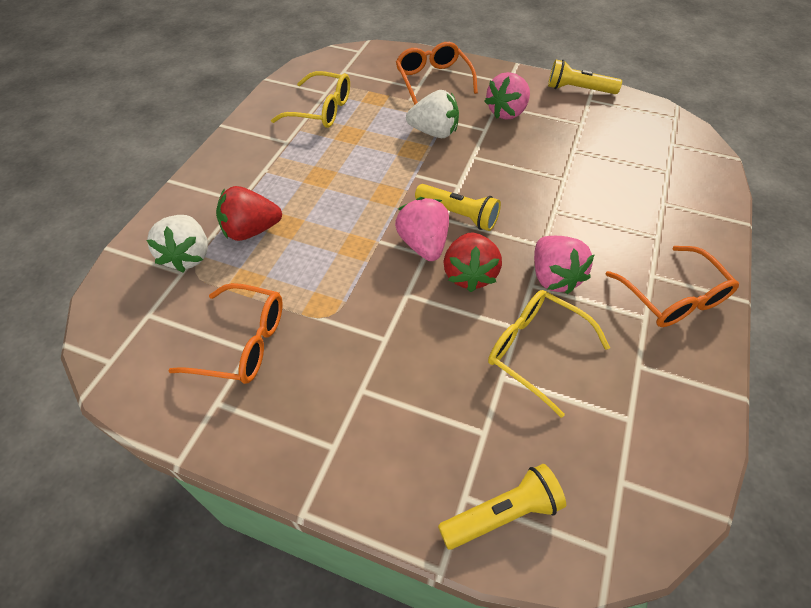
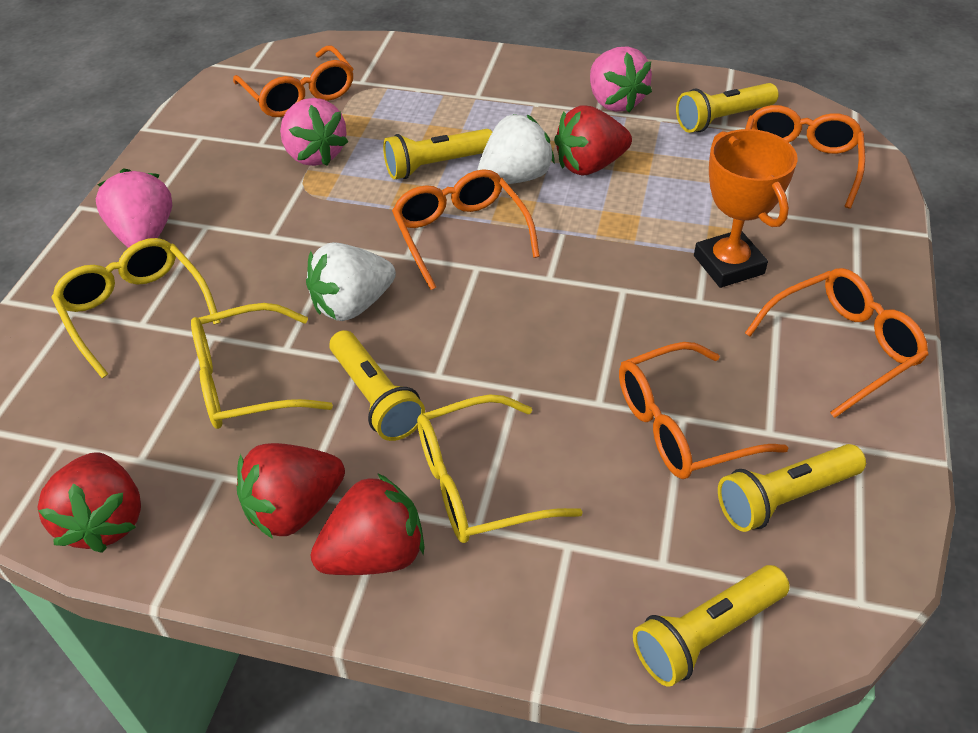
orange glasses: 3 -> 5
orange trophy: 0 -> 1
red strawberry: 2 -> 4
yellow flashlight: 3 -> 5
yellow glasses: 2 -> 3

